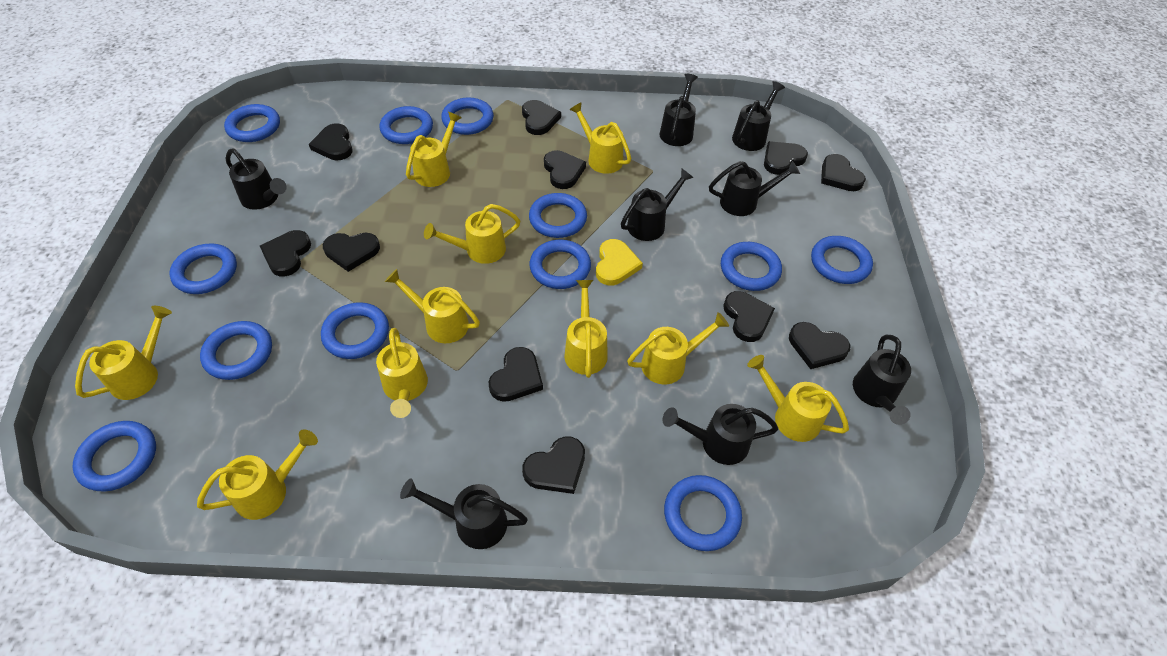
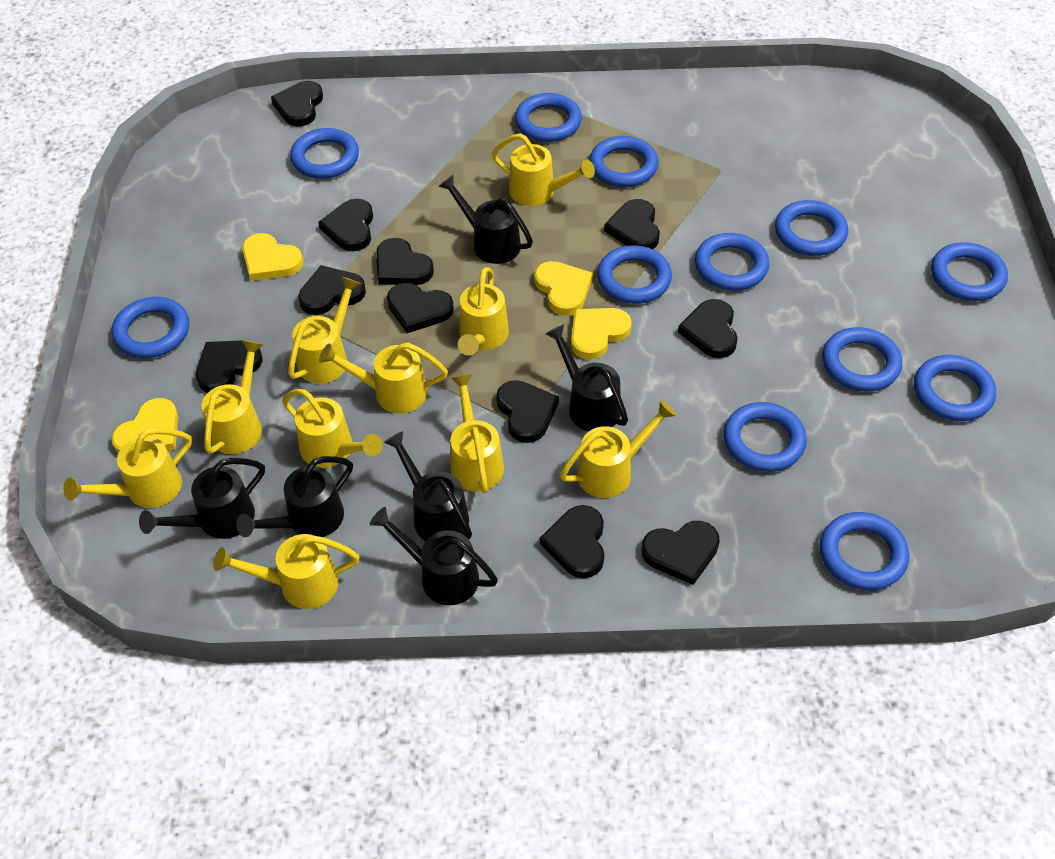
black watering can: 8 -> 6
yellow heart: 1 -> 4

